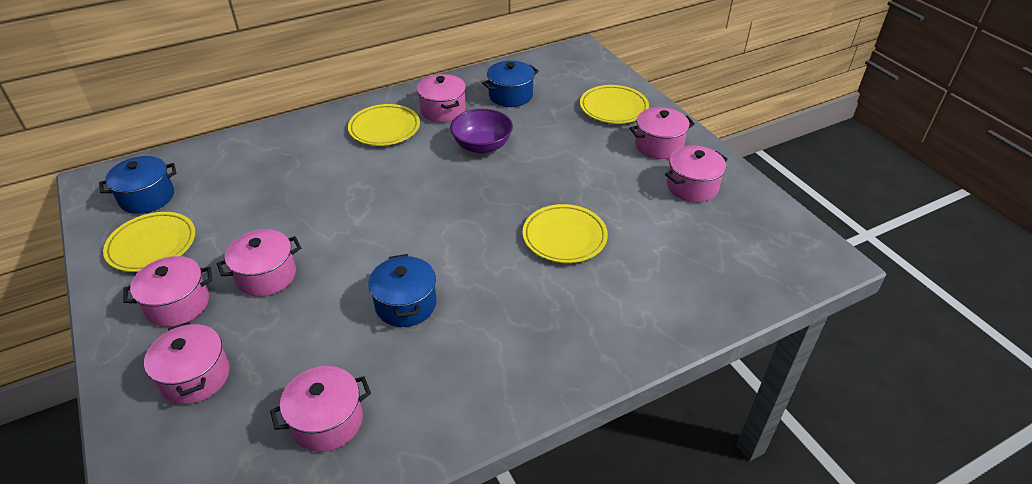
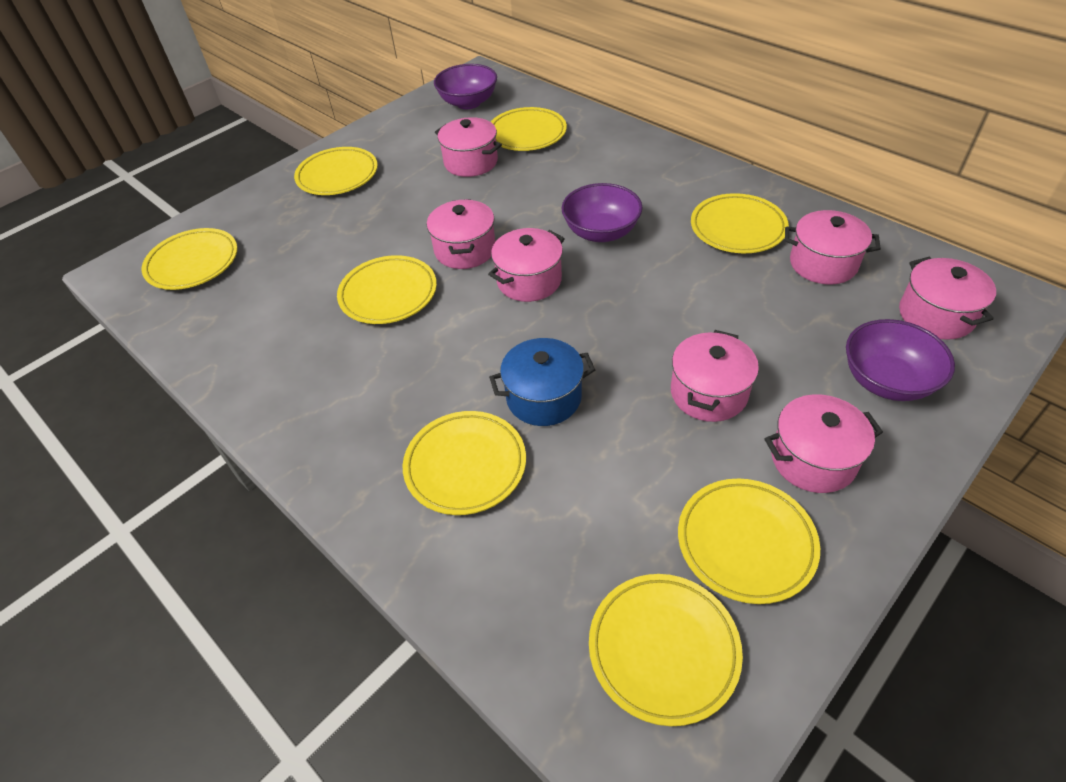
blue pot: 3 -> 1
purple bowl: 1 -> 3
yellow plate: 4 -> 8

